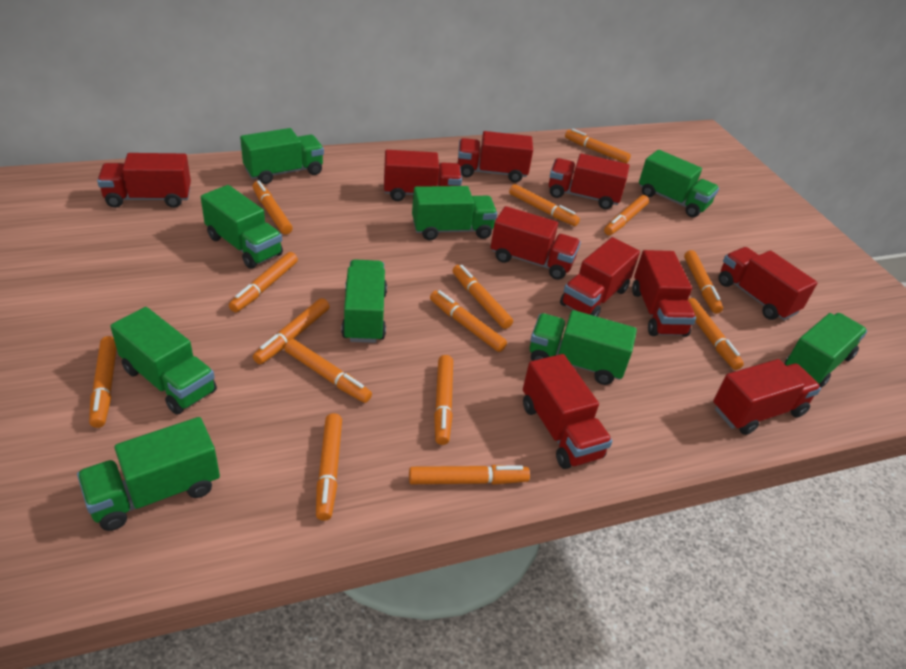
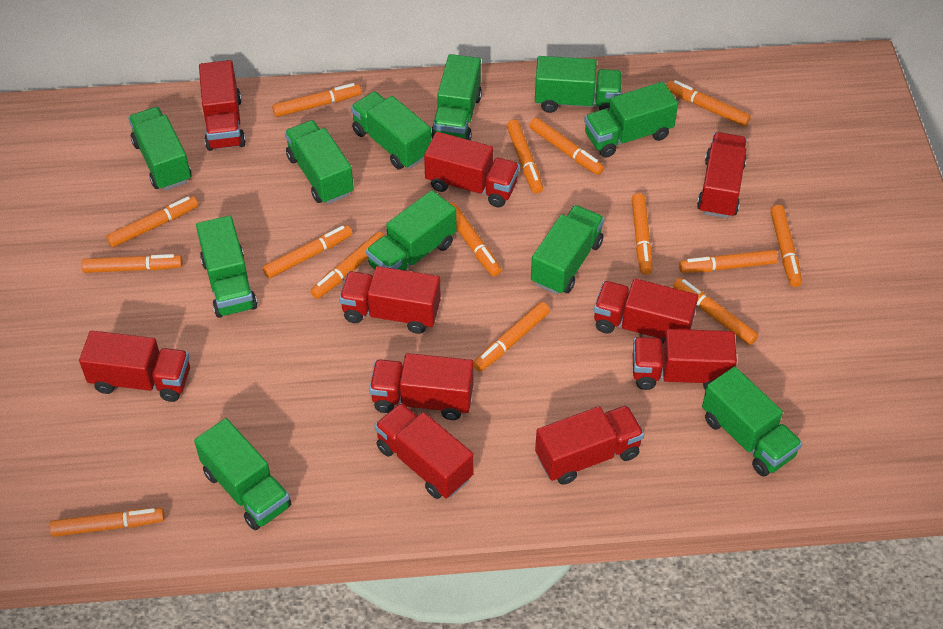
green truck: 9 -> 11

